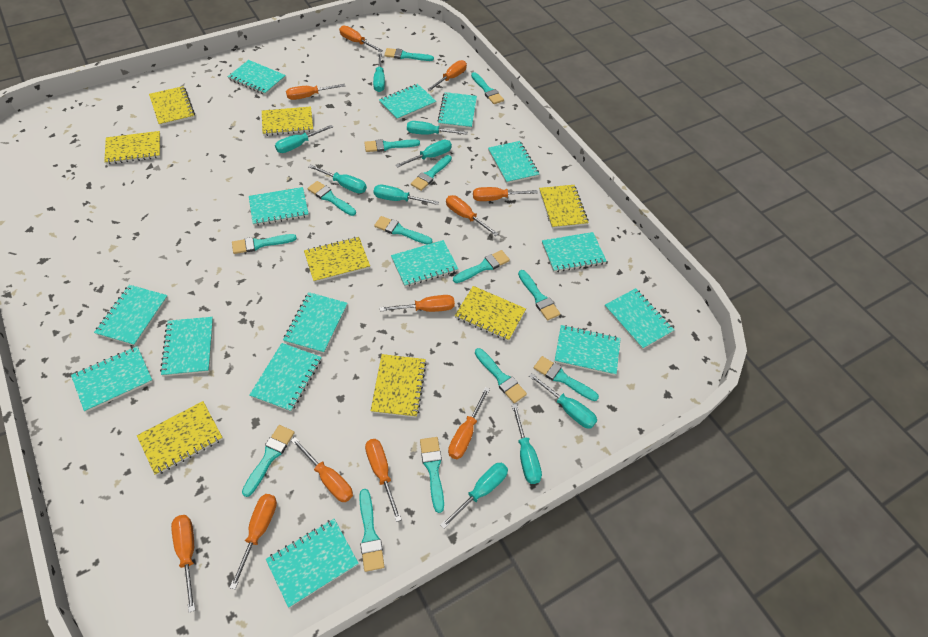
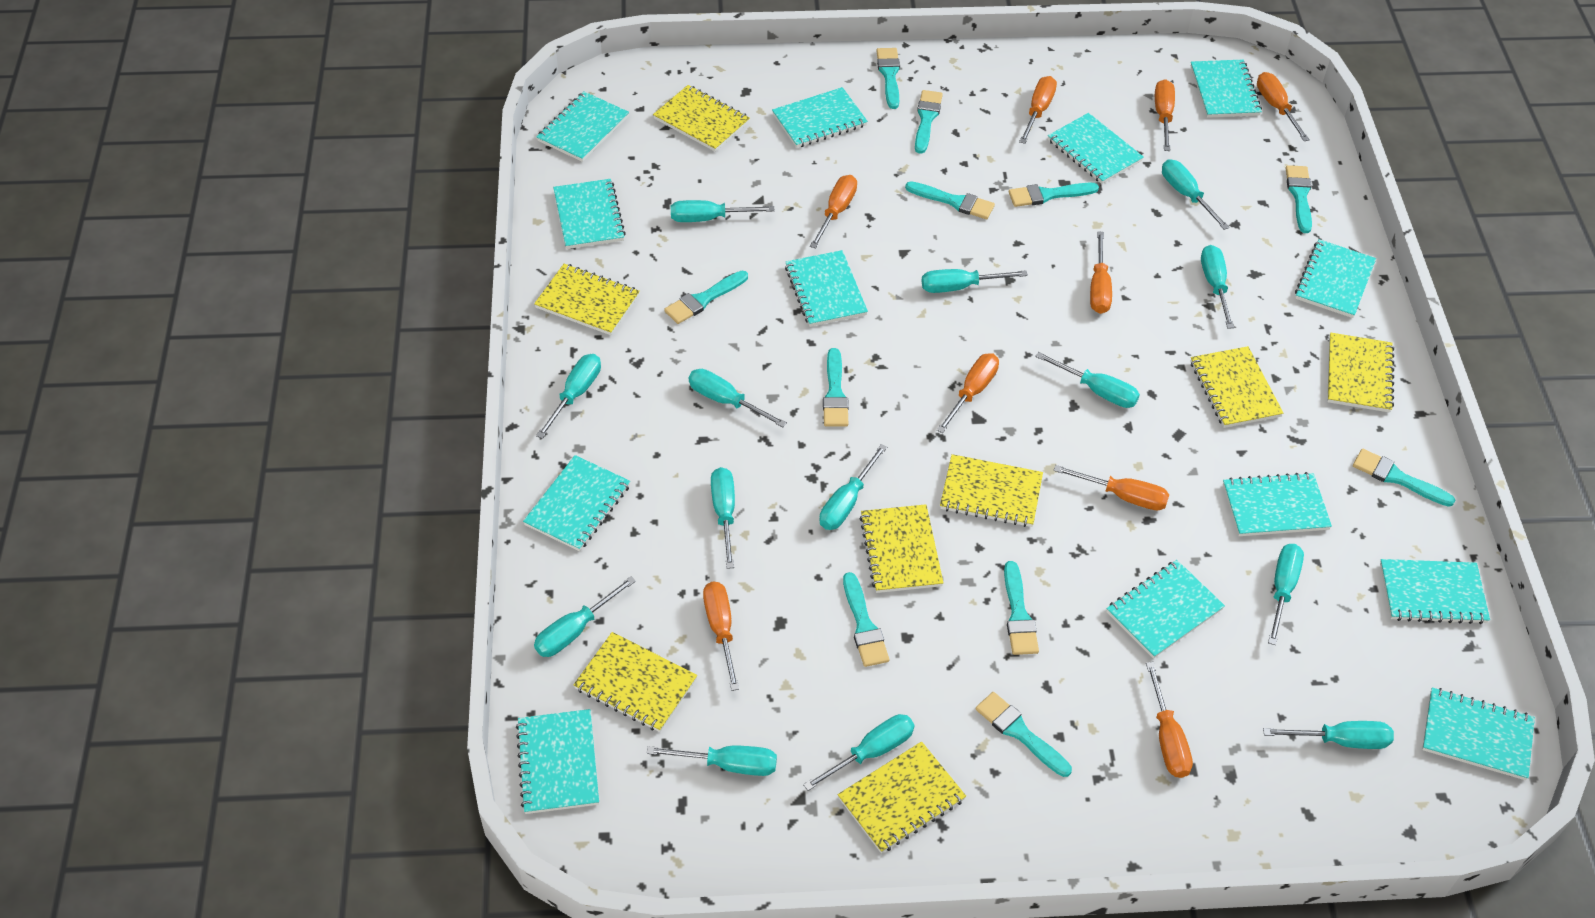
orange screwdriver: 11 -> 9
turquoise brush: 14 -> 11
turquoise notebook: 15 -> 13
turquoise screwdriver: 9 -> 14

